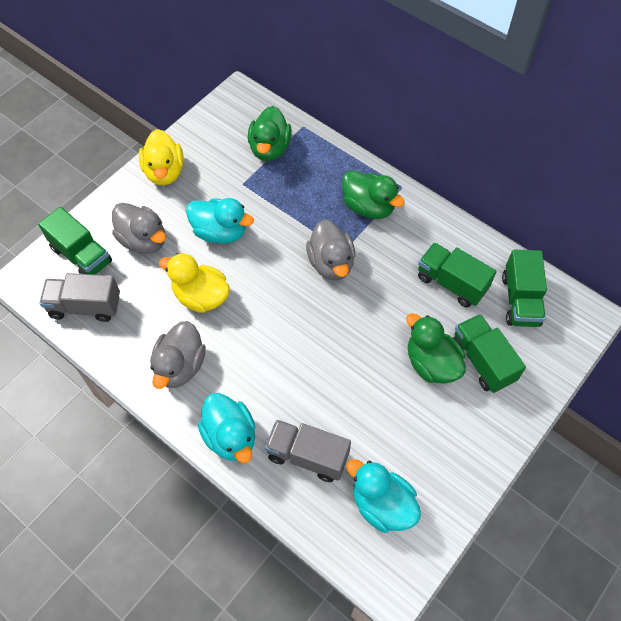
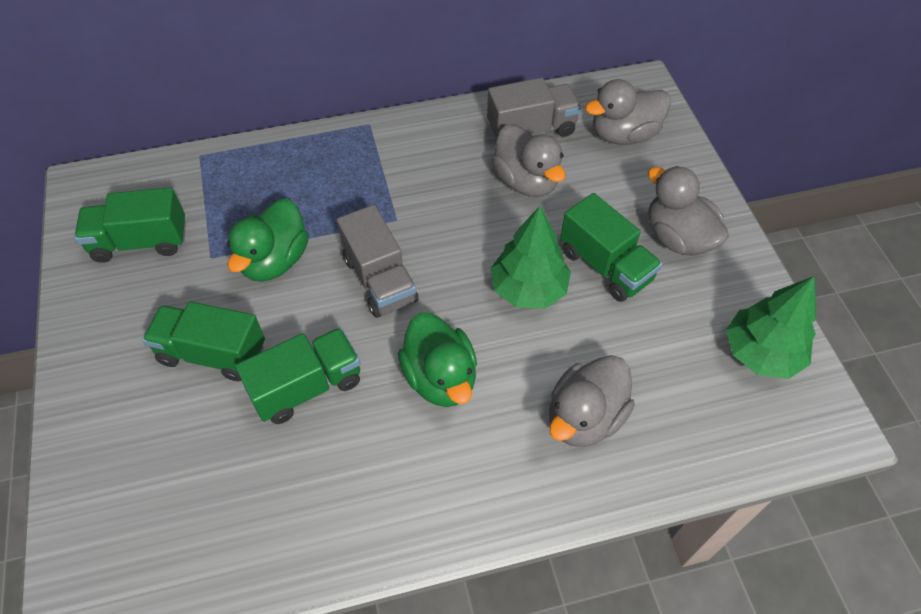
green duck: 3 -> 2
green tree: 0 -> 2
grey duck: 3 -> 4
turquoise duck: 3 -> 0
yellow duck: 2 -> 0

